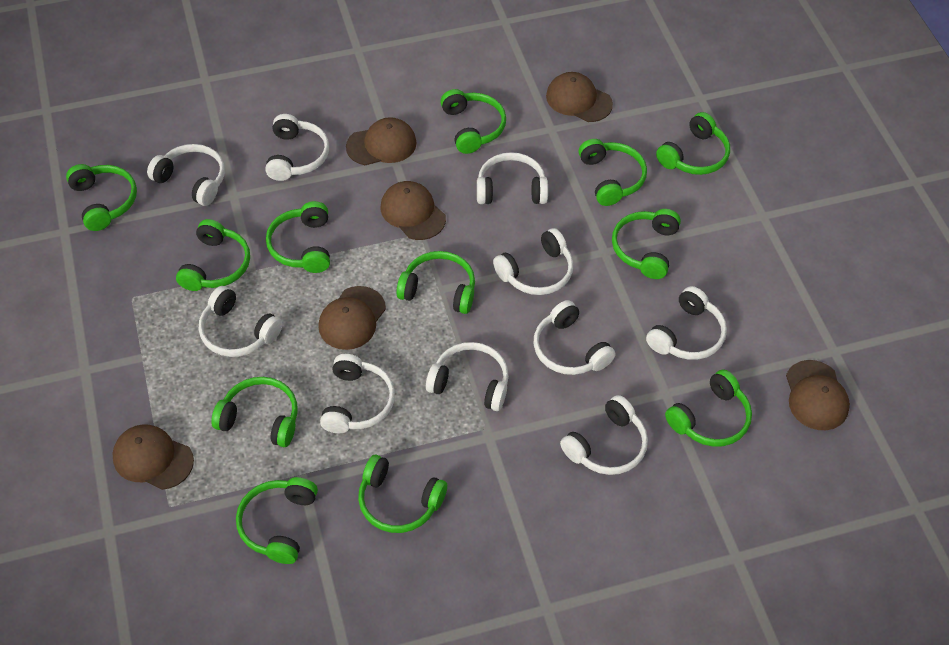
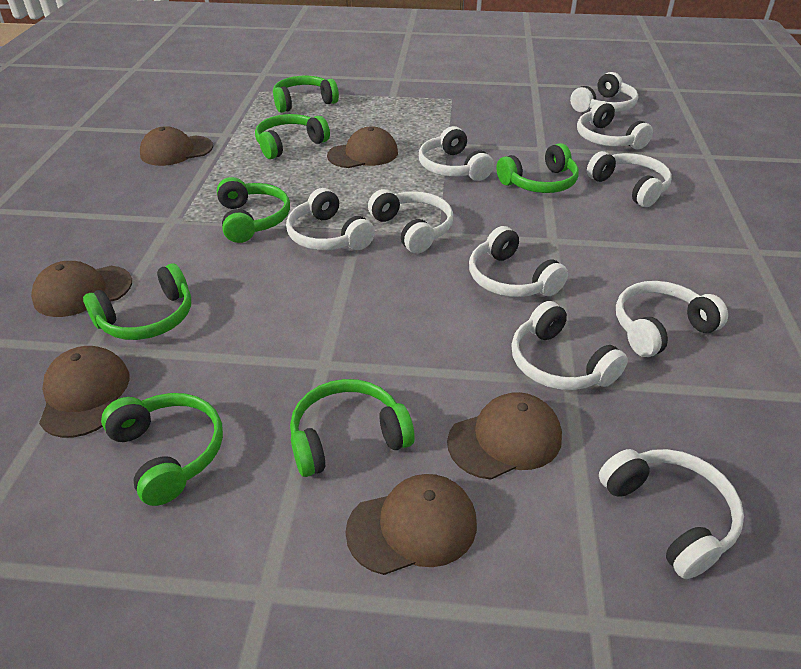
green headphones: 12 -> 7

